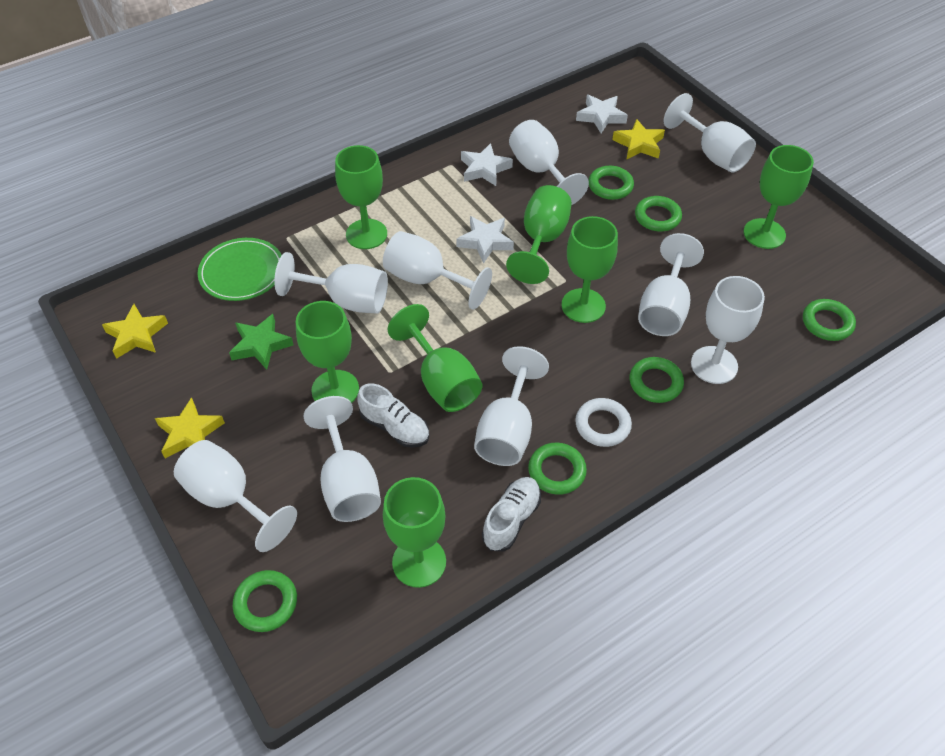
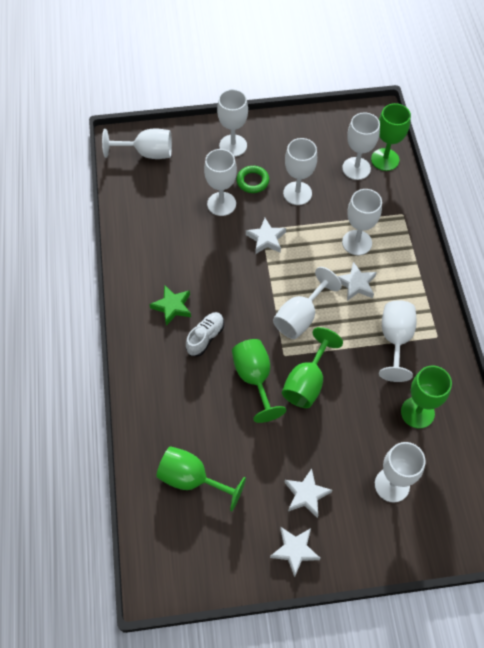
green goblet: 7 -> 5
green plate: 1 -> 0
green ring: 6 -> 1
white ring: 1 -> 0
white shoe: 2 -> 1
white star: 3 -> 4
yellow star: 3 -> 0

